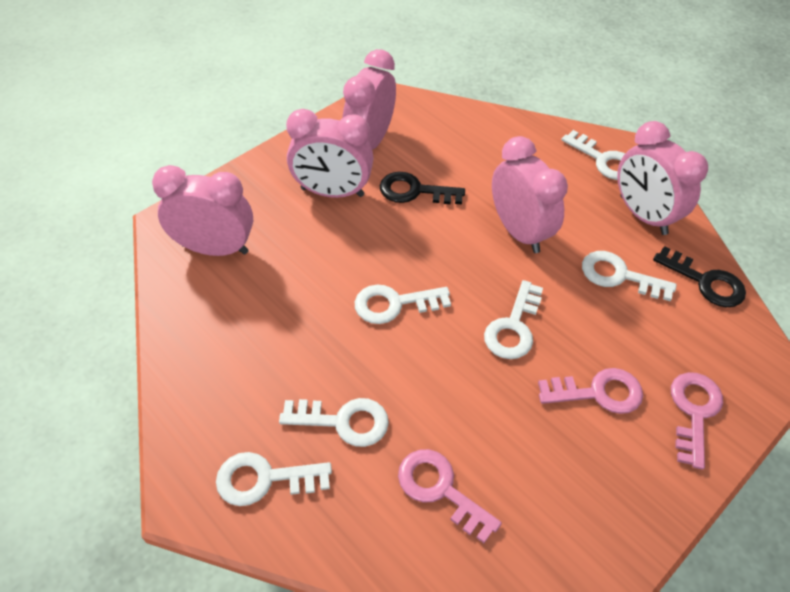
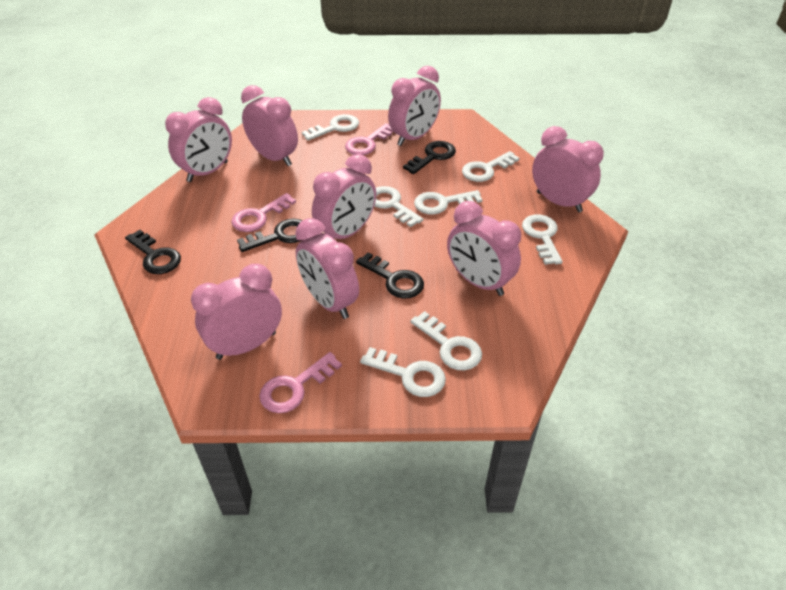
black key: 2 -> 4
pink clock: 5 -> 8
white key: 6 -> 7

